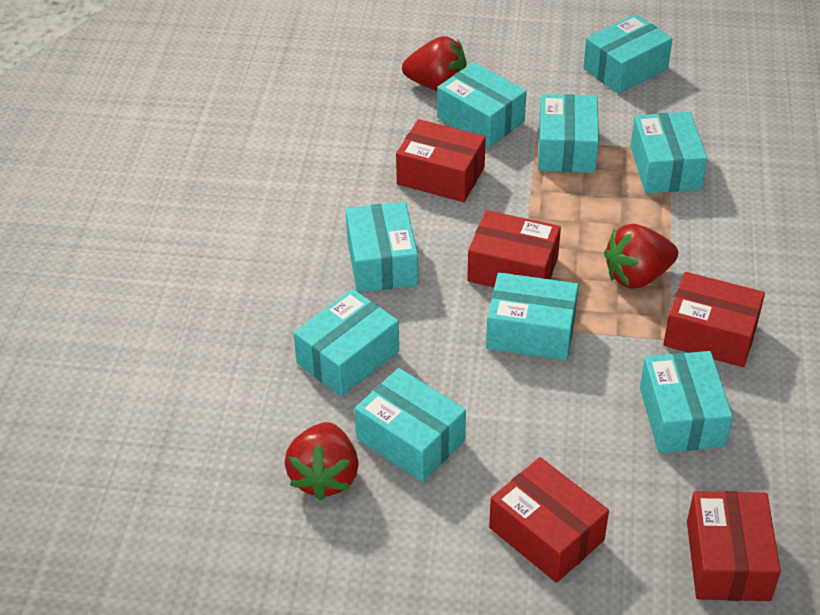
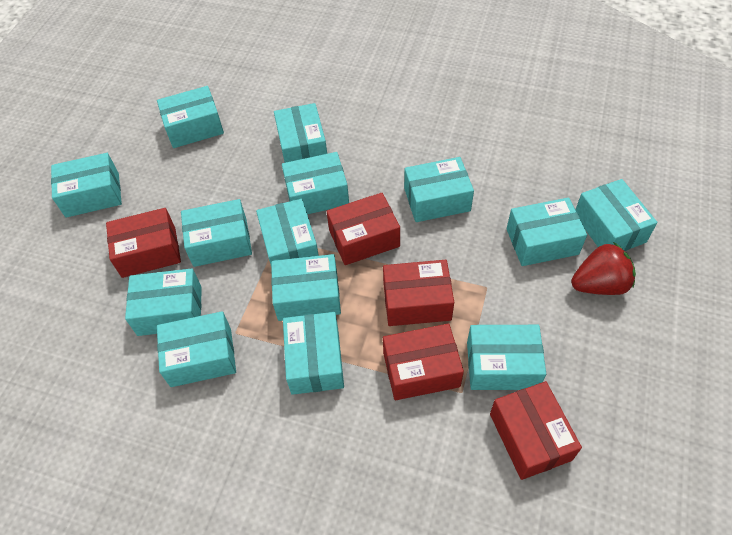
red strawberry: 3 -> 1
turquoise box: 9 -> 14

